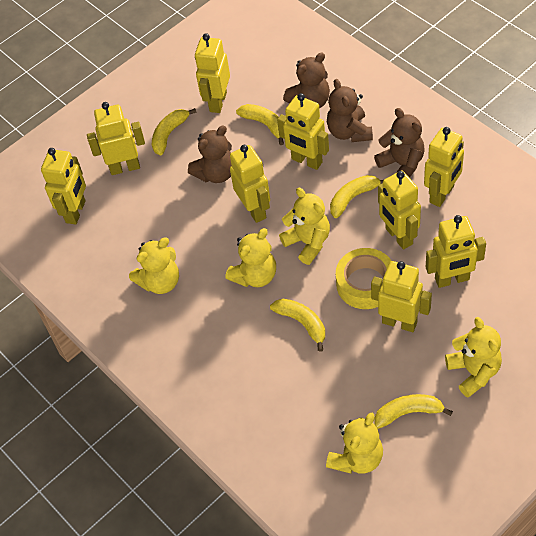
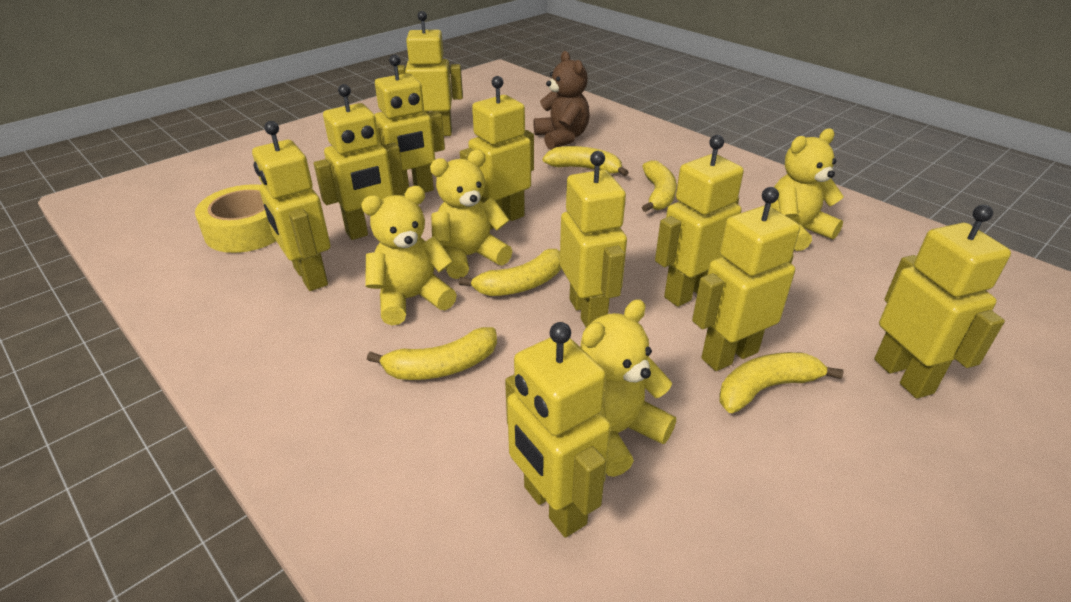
brown teddy bear: 4 -> 1
yellow robot: 9 -> 10
yellow teddy bear: 5 -> 4

